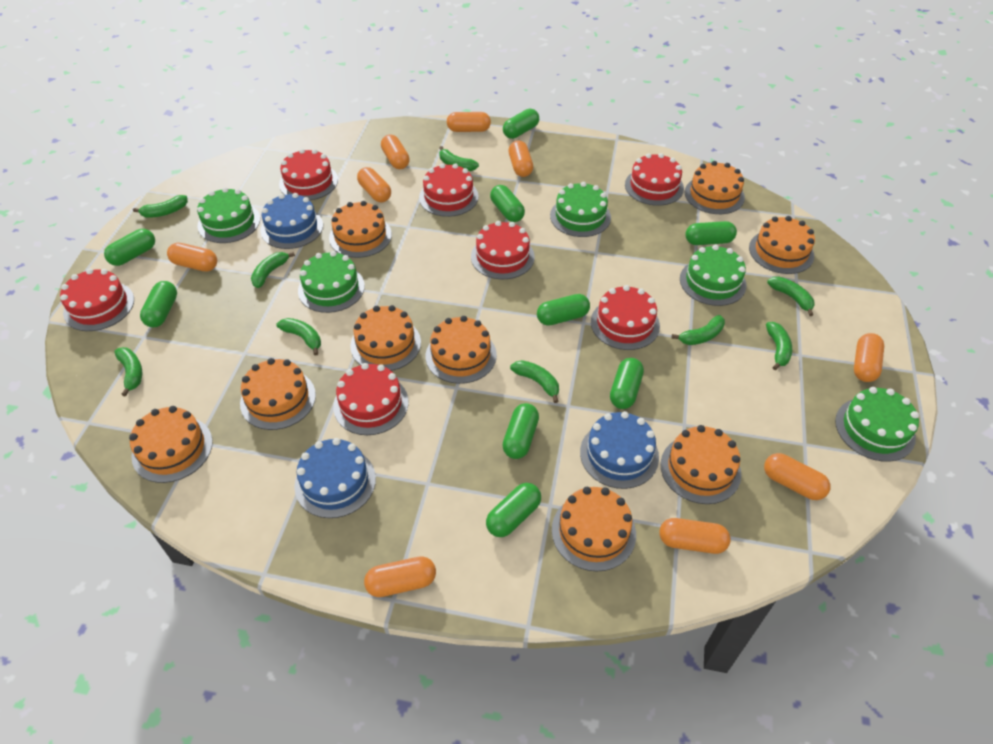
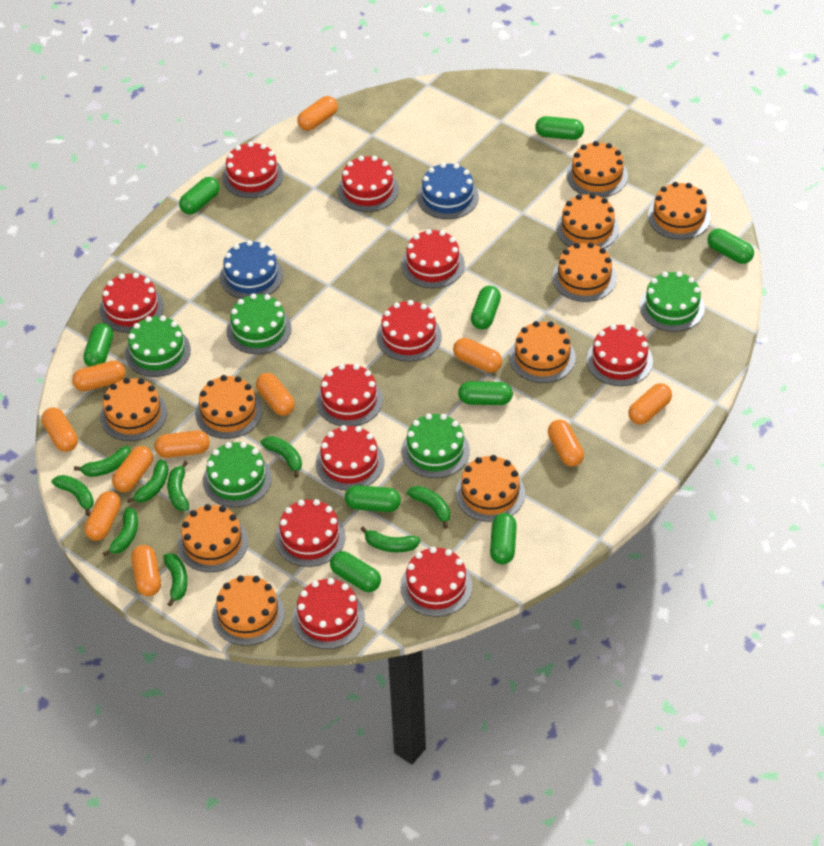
blue cake: 3 -> 2
orange cake: 9 -> 10
orange capsule: 9 -> 11
red cake: 7 -> 11

